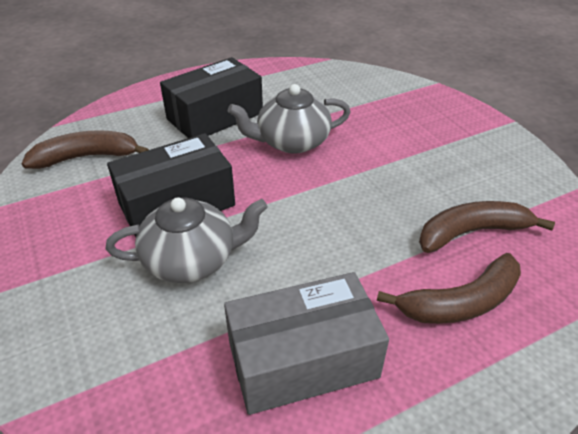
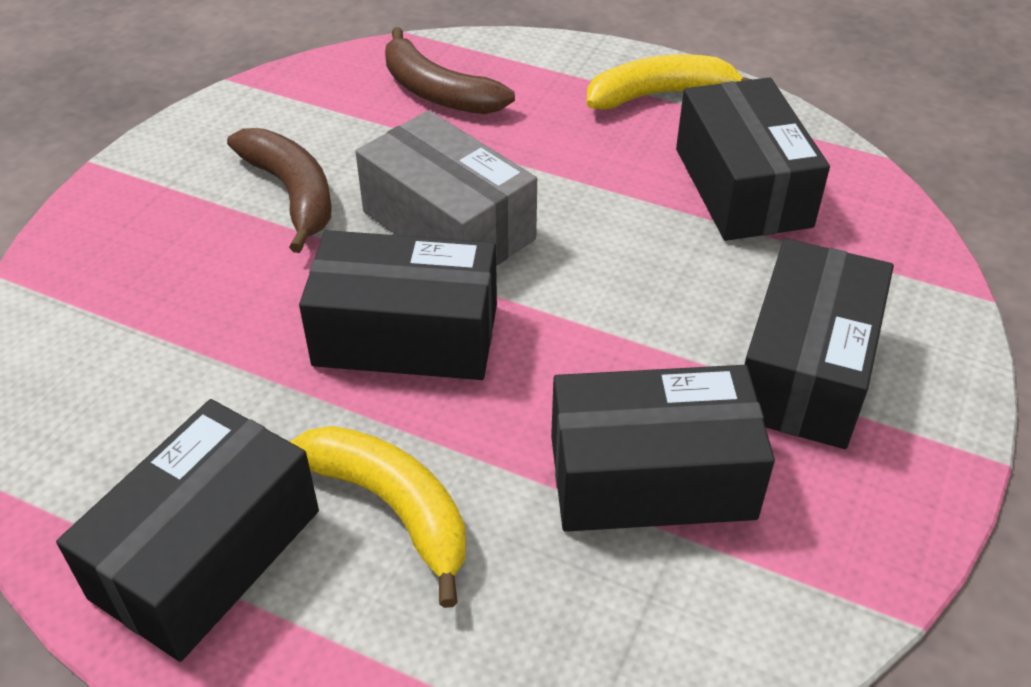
black box: 2 -> 5
brown banana: 3 -> 2
grey teapot: 2 -> 0
yellow banana: 0 -> 2

